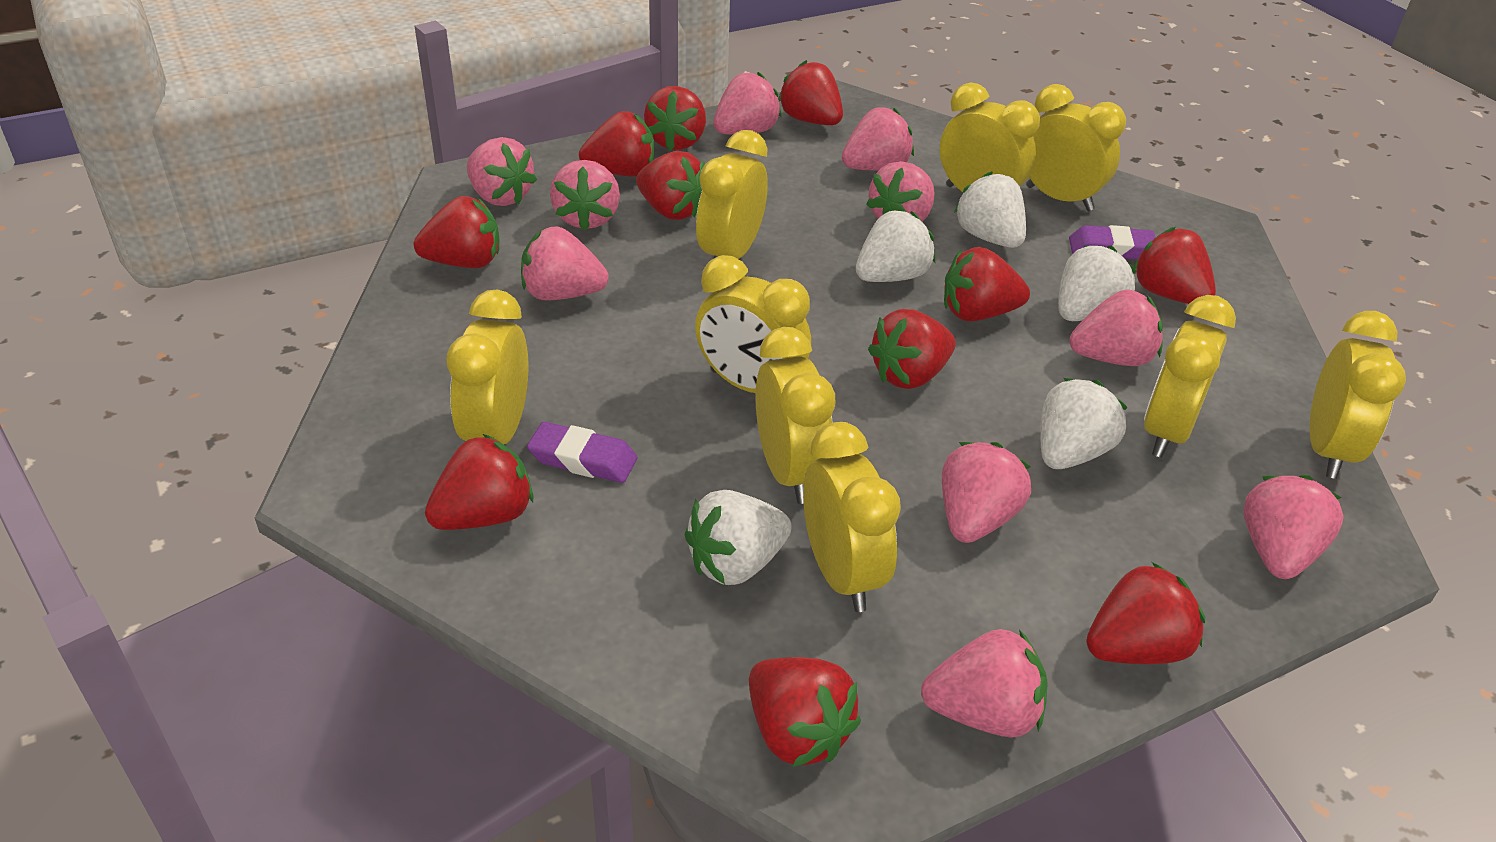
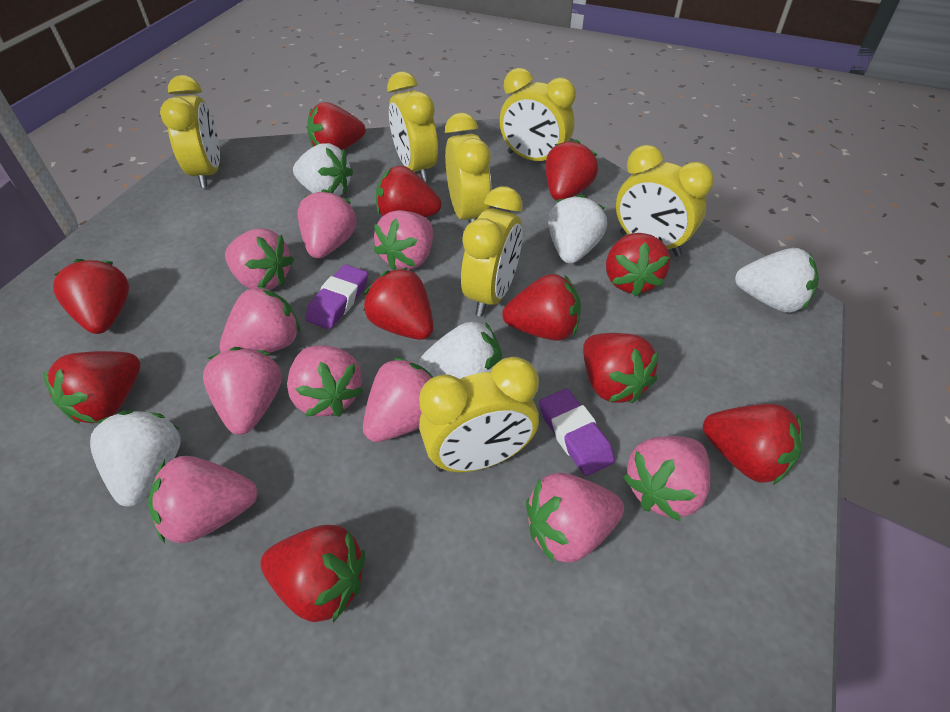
yellow clock: 9 -> 7

